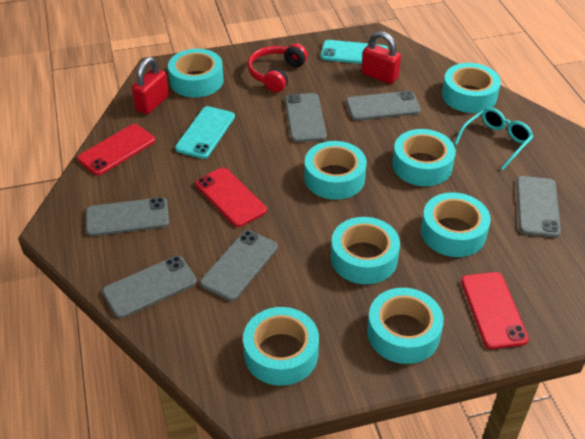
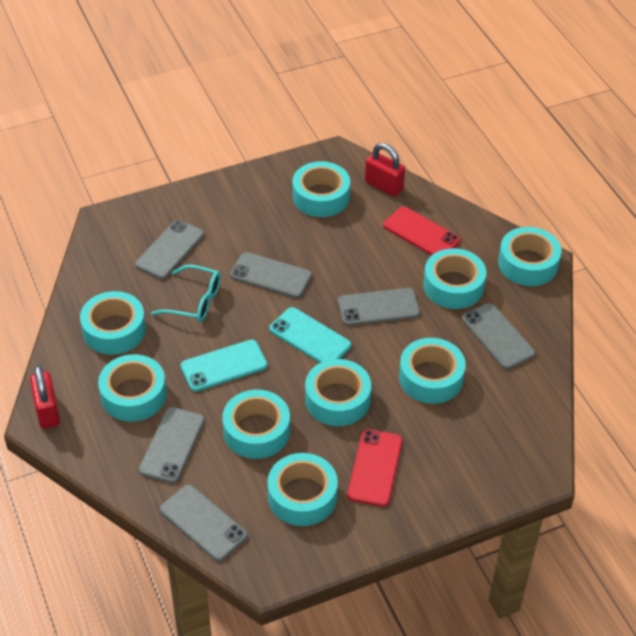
red headphones: 1 -> 0
red phone: 3 -> 2
turquoise tape: 8 -> 9

